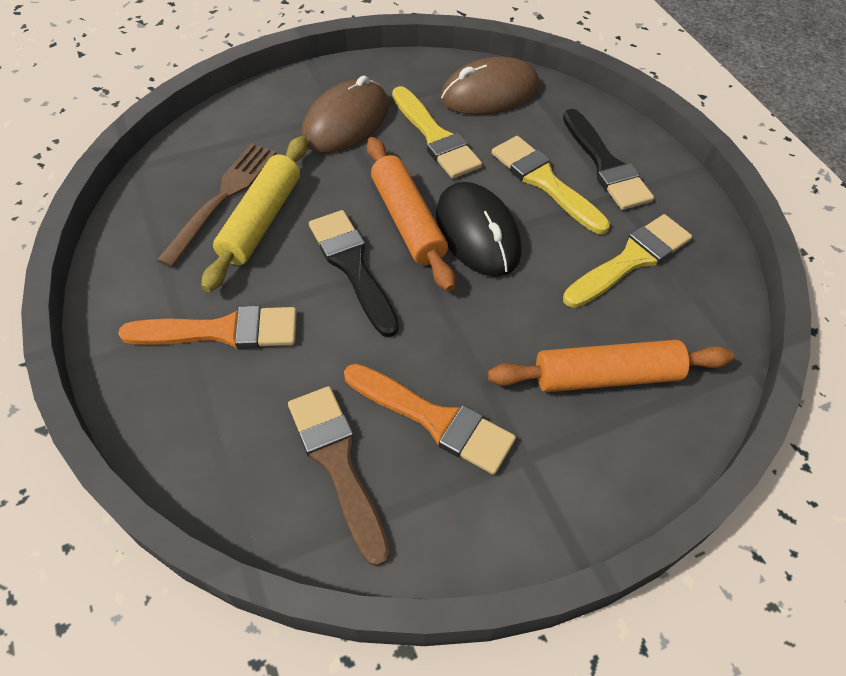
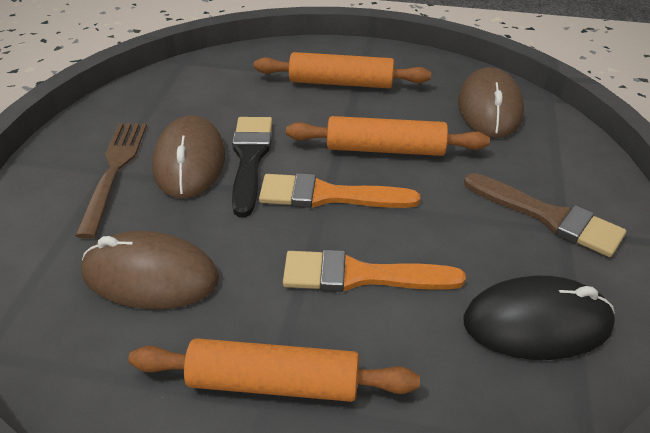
black brush: 2 -> 1
brown mouse: 2 -> 3
orange rolling pin: 2 -> 3
yellow brush: 3 -> 0
yellow rolling pin: 1 -> 0

